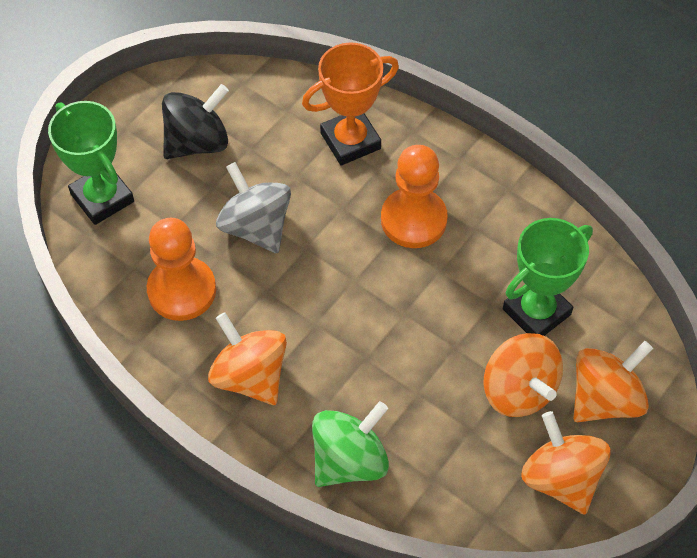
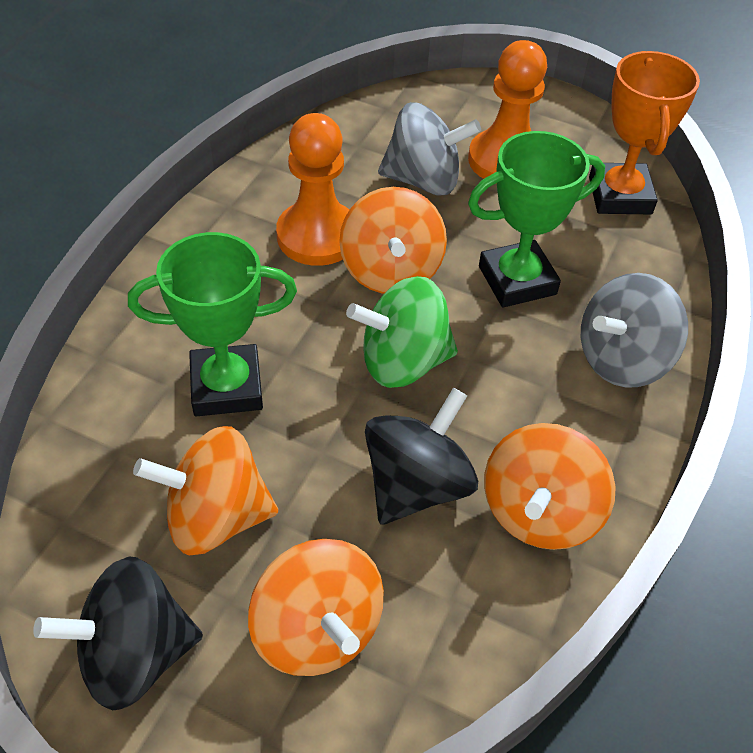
black spinning top: 1 -> 2
grey spinning top: 1 -> 2

